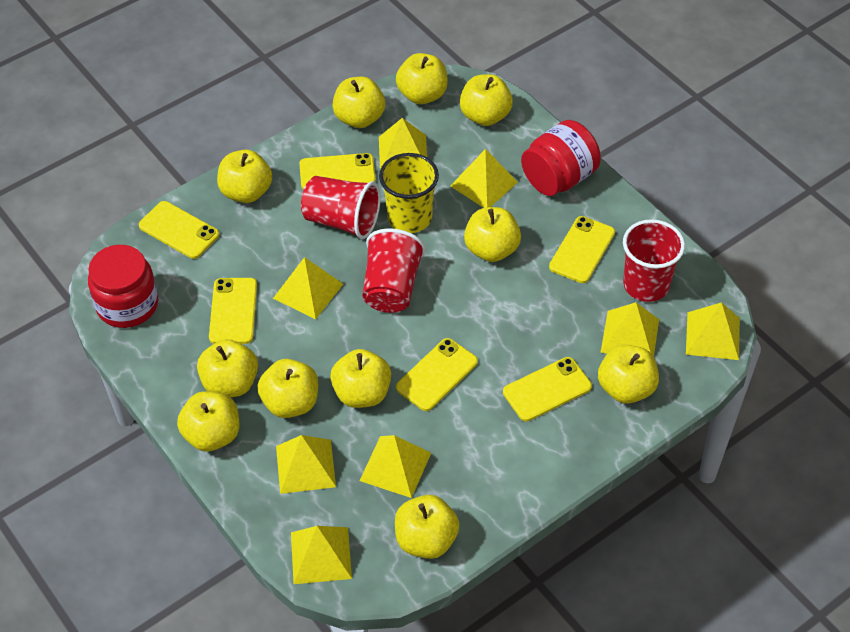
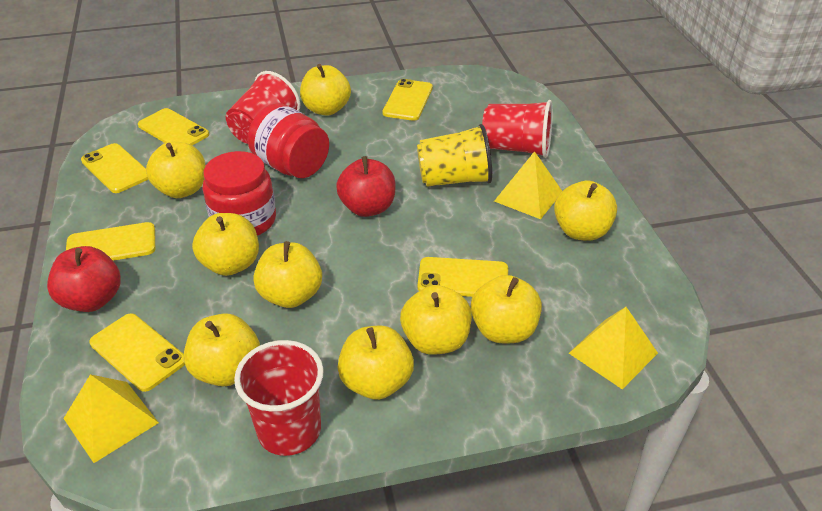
red apple: 0 -> 2
yellow apple: 11 -> 9
yellow pyramid: 8 -> 3

